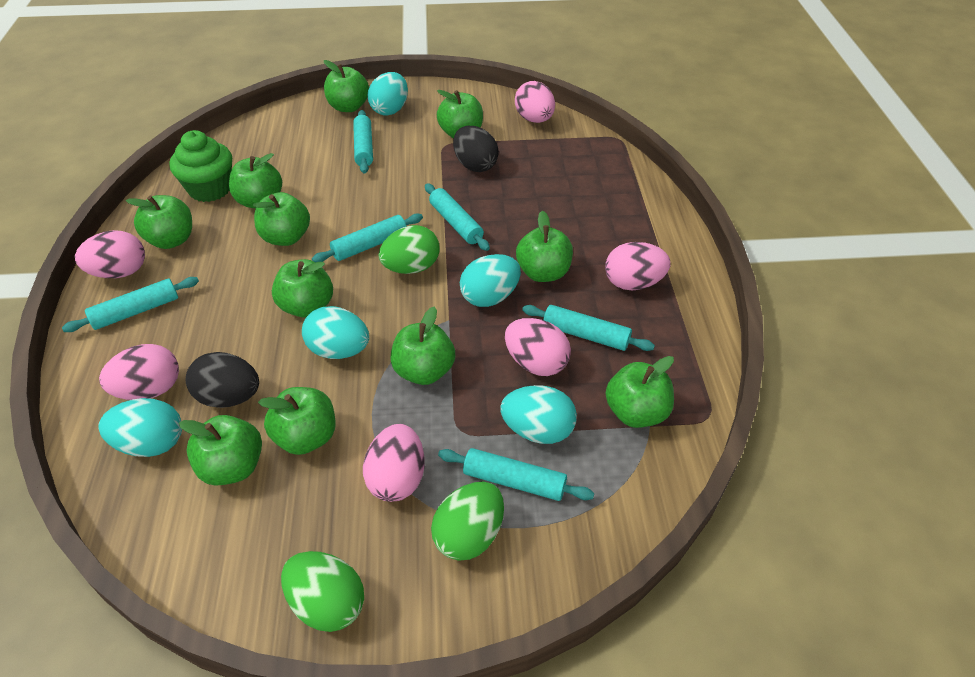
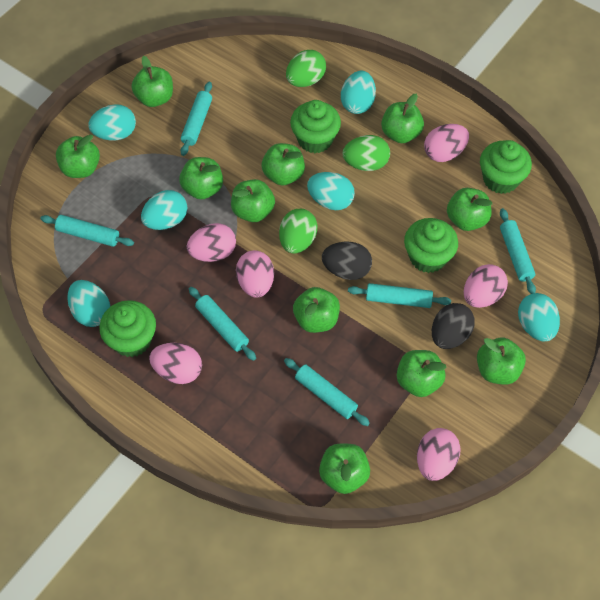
green cupcake: 1 -> 4
turquoise egg: 5 -> 6

